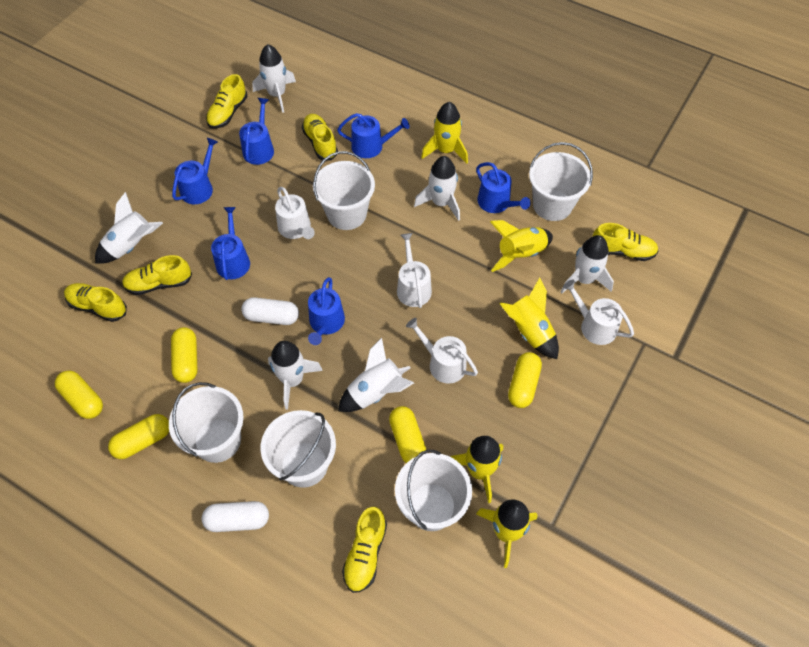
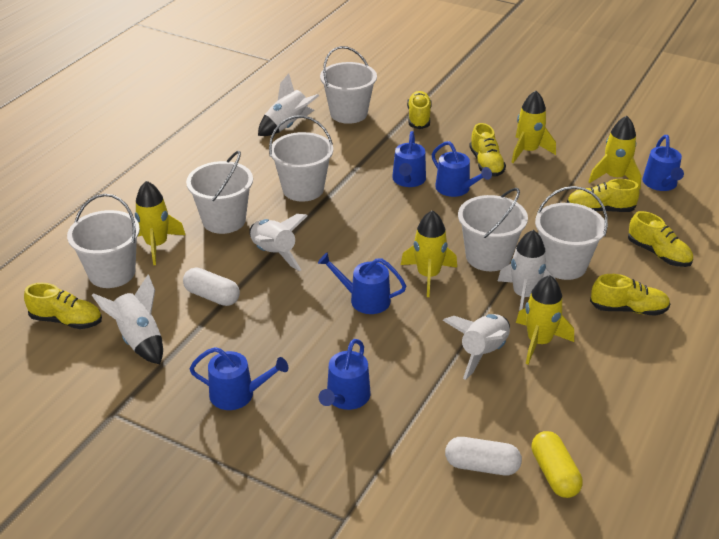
white bucket: 5 -> 6
white rocket: 6 -> 5
white watering can: 4 -> 0
yellow capsule: 5 -> 1

